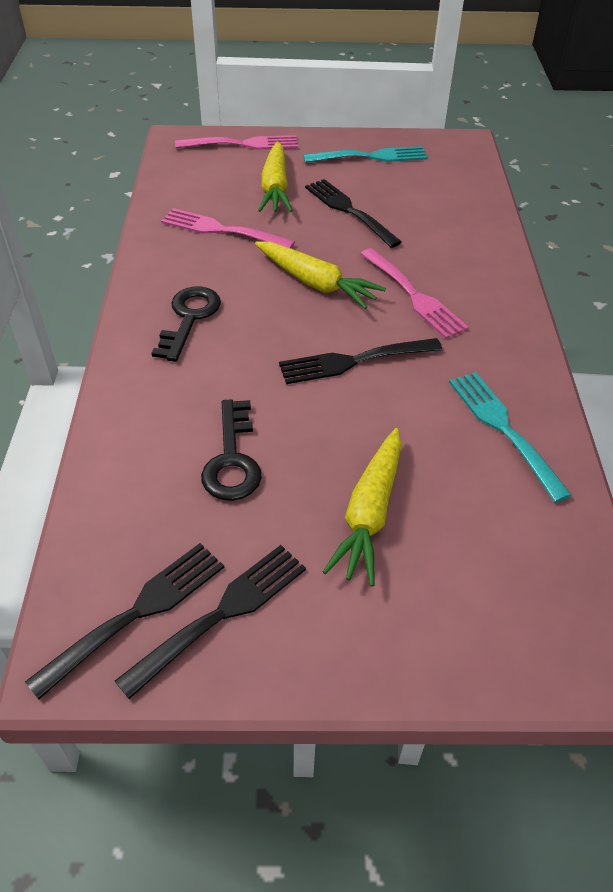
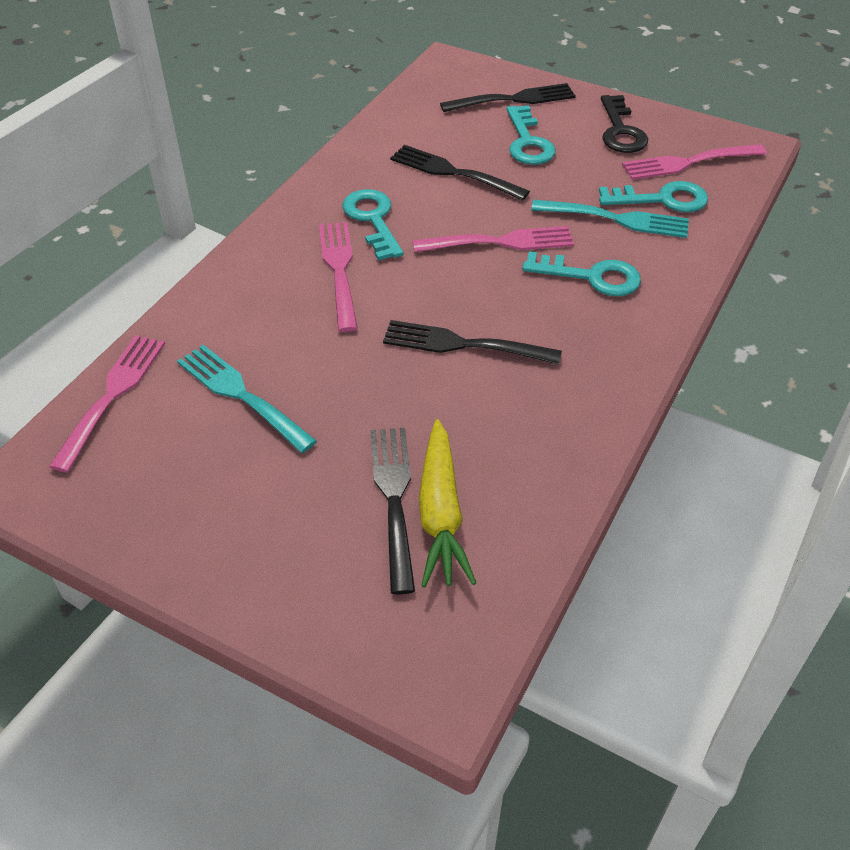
black key: 2 -> 1
pink fork: 3 -> 4
turquoise key: 0 -> 4
yellow carrot: 3 -> 1

